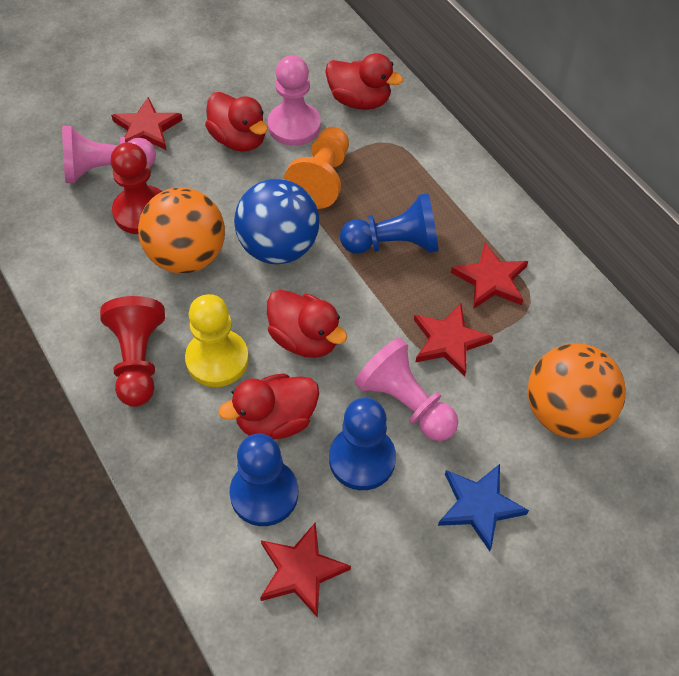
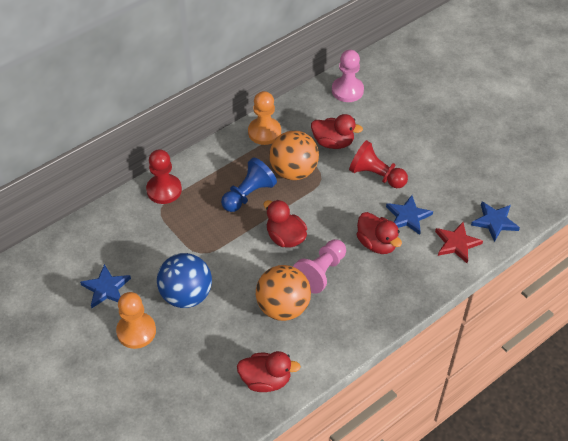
blue pawn: 3 -> 1
blue star: 1 -> 3
orange pawn: 1 -> 2
pink pawn: 3 -> 2
red star: 4 -> 1
yellow pawn: 1 -> 0

